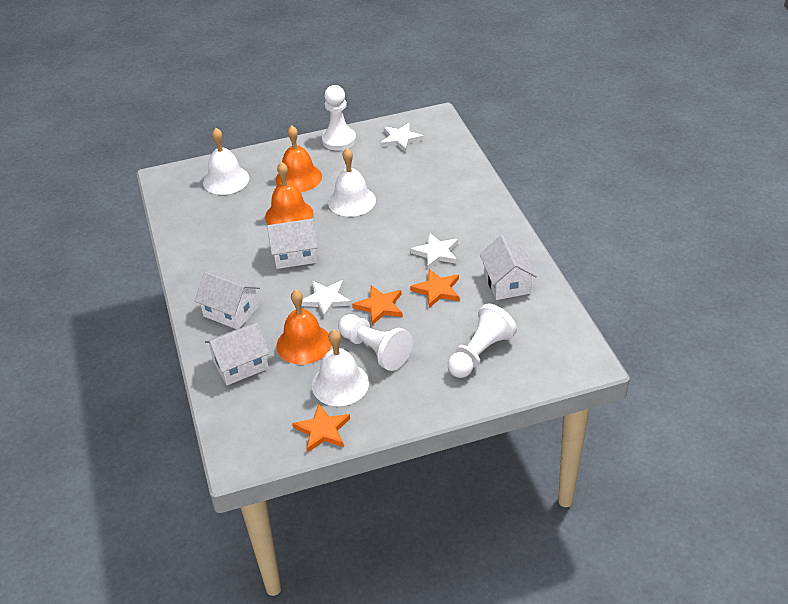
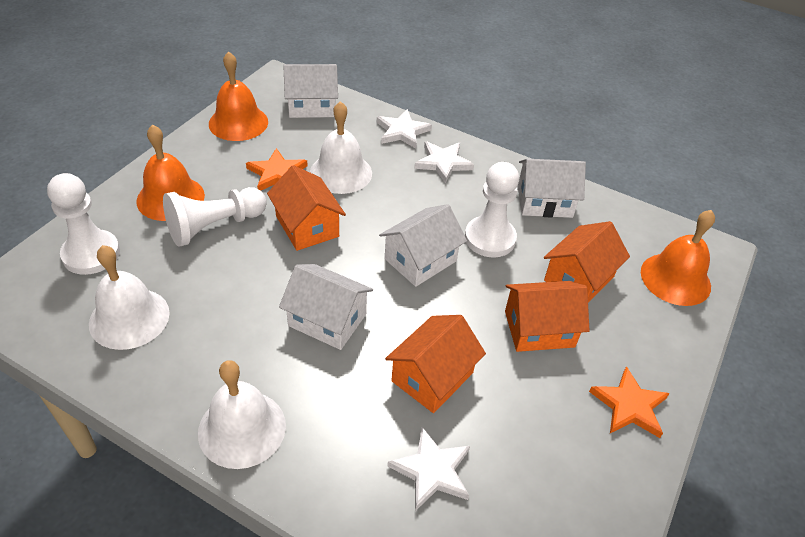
orange house: 0 -> 4
orange star: 3 -> 2

